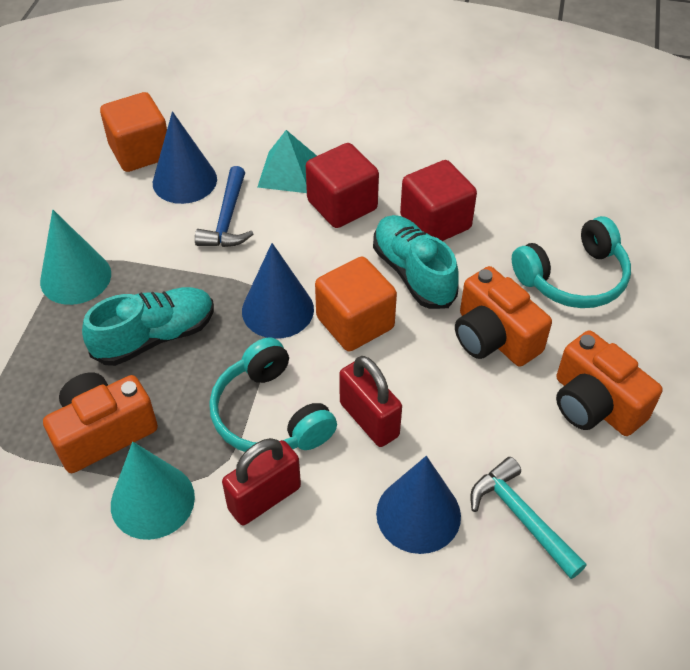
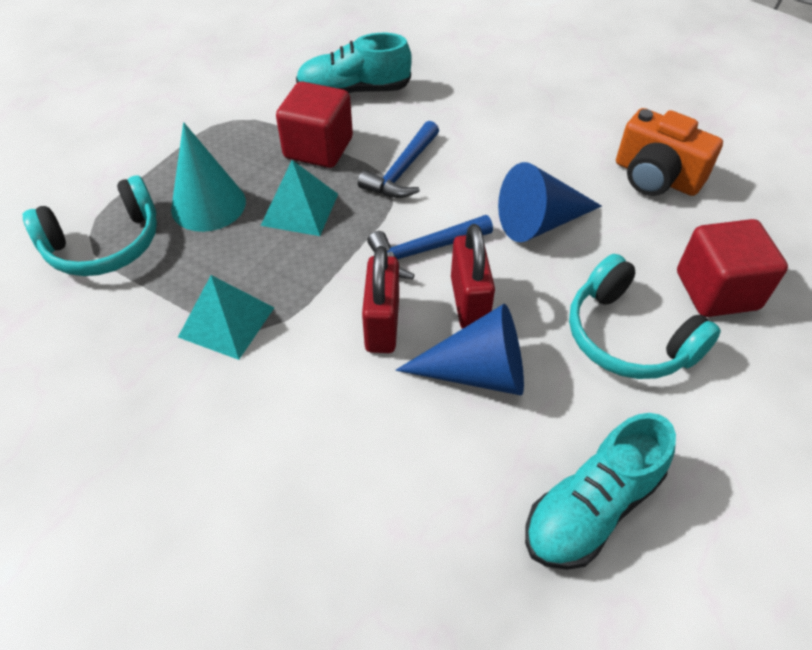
blue cone: 3 -> 2
blue hammer: 1 -> 2
orange camera: 3 -> 1
orange cube: 2 -> 0
turquoise cone: 2 -> 1
turquoise hammer: 1 -> 0
turquoise pyramid: 1 -> 2

